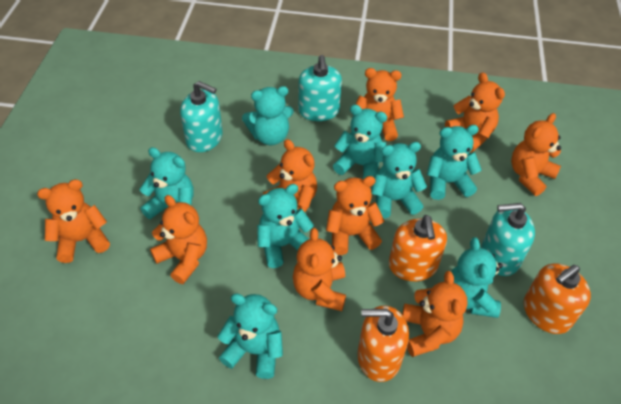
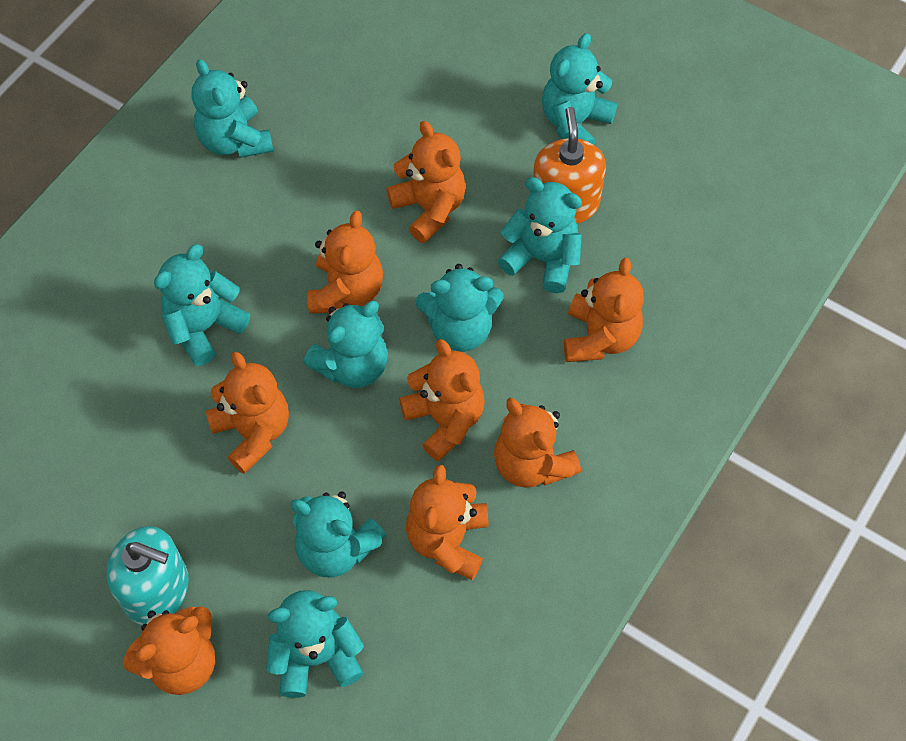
orange soap dispenser: 3 -> 1
orange teddy bear: 9 -> 8
turquoise soap dispenser: 3 -> 1

